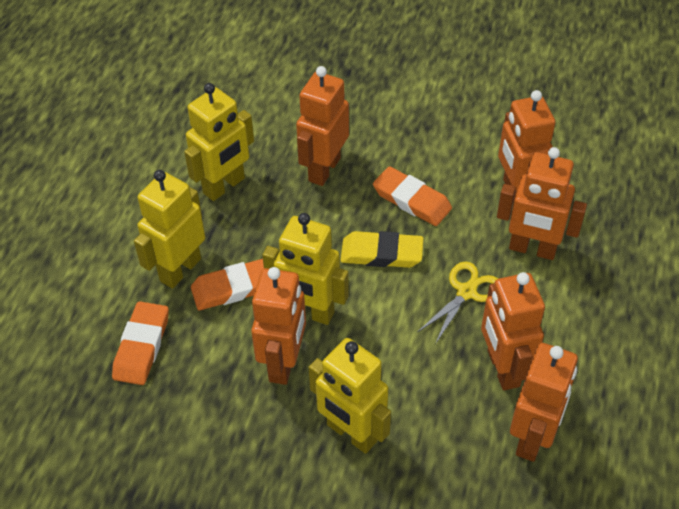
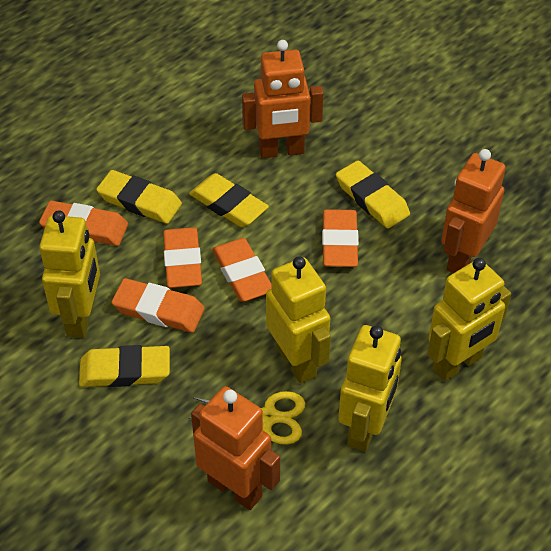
orange eraser: 3 -> 5
orange robot: 6 -> 3
yellow eraser: 1 -> 4

